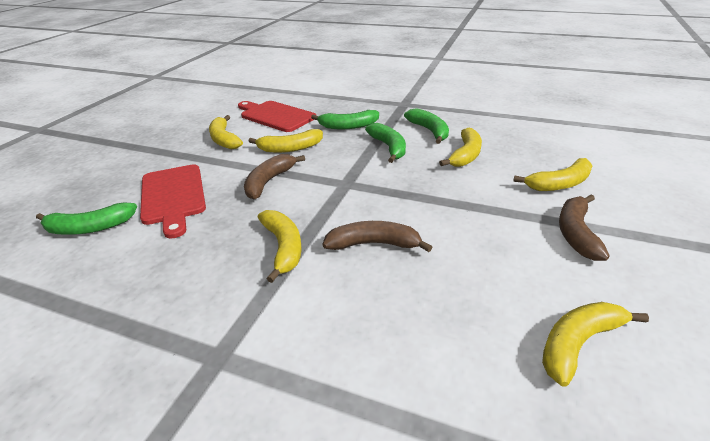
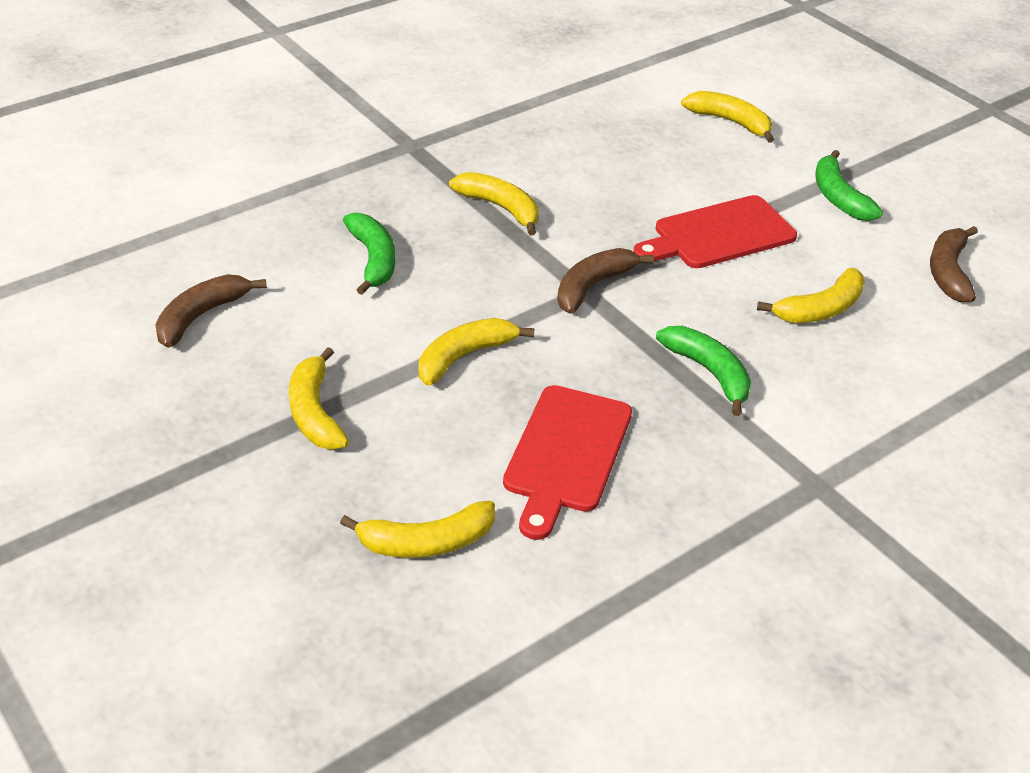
green banana: 4 -> 3

